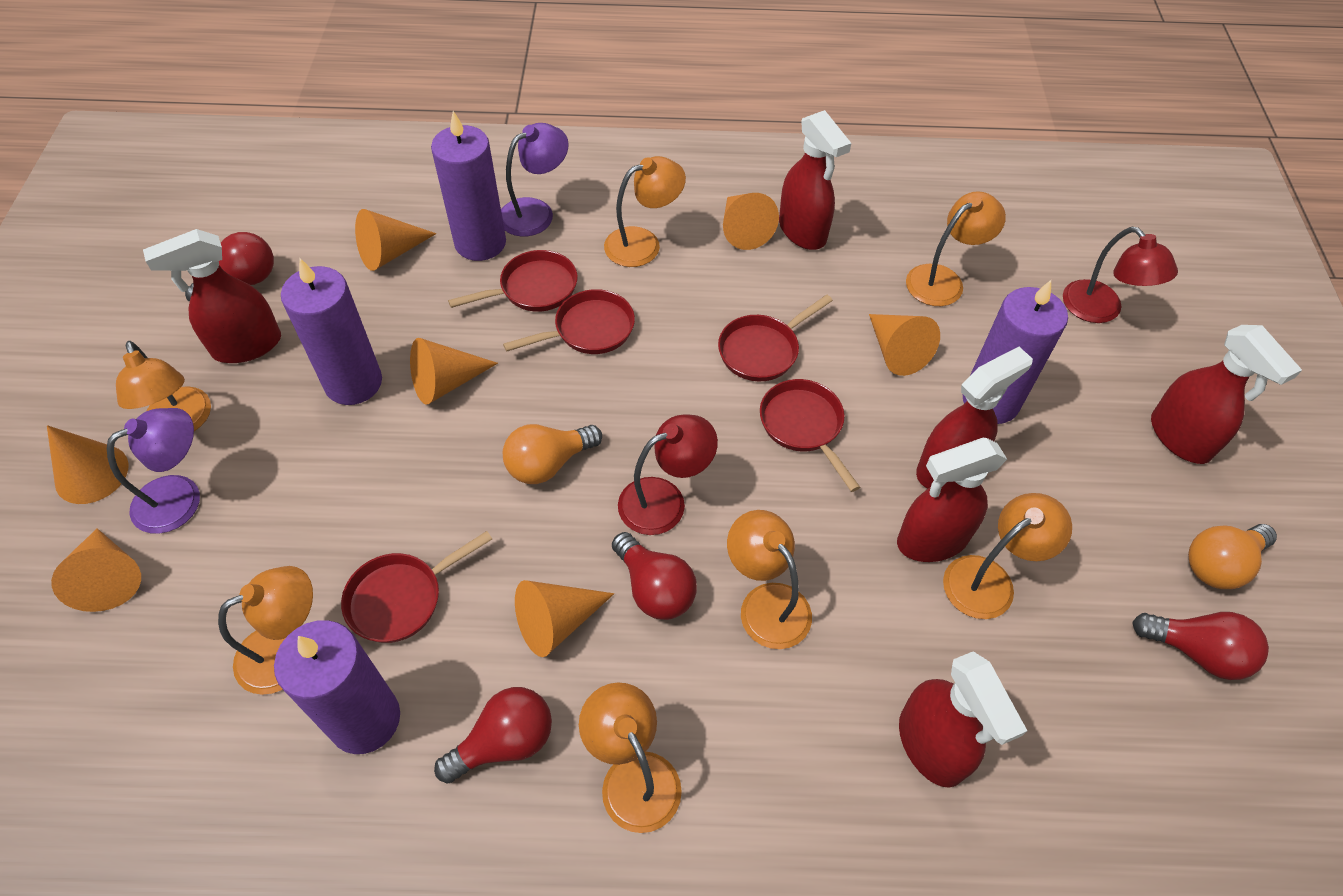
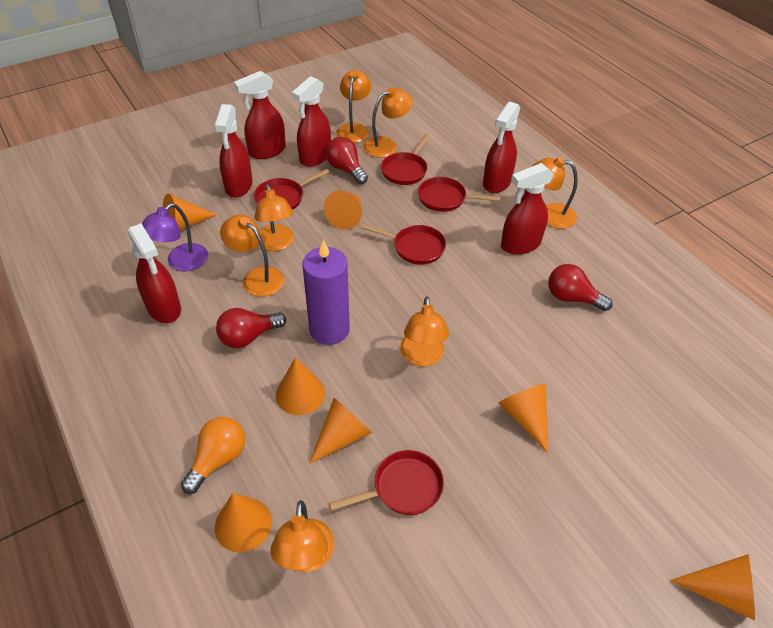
orange light bulb: 2 -> 1
purple candle: 4 -> 1
purple lamp: 2 -> 1
red lamp: 2 -> 0
red light bulb: 4 -> 3

